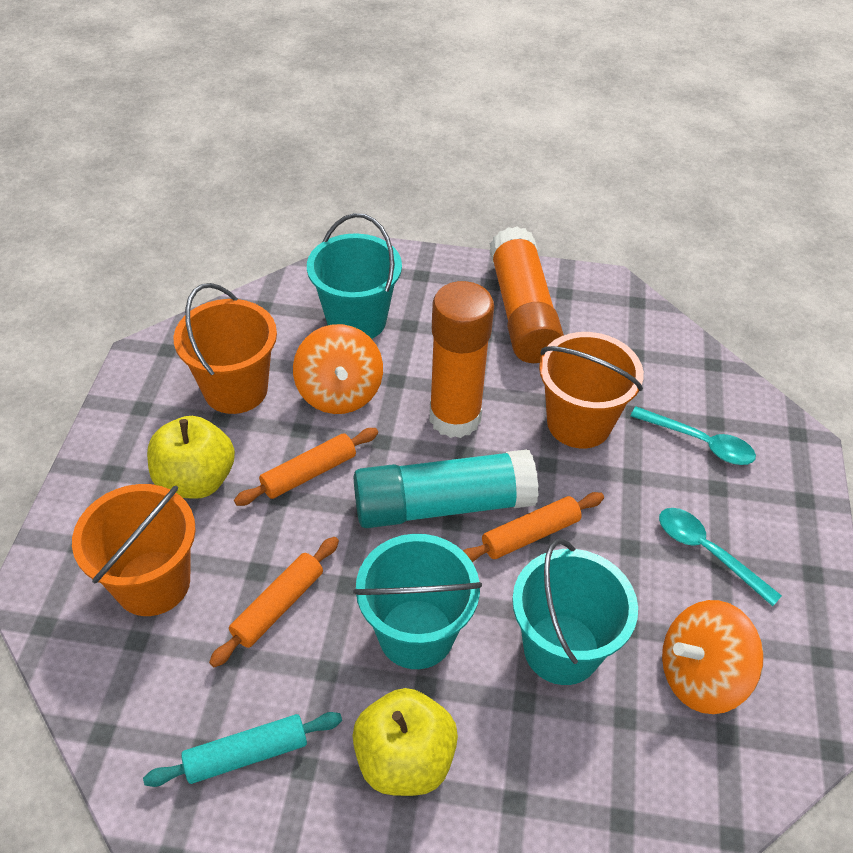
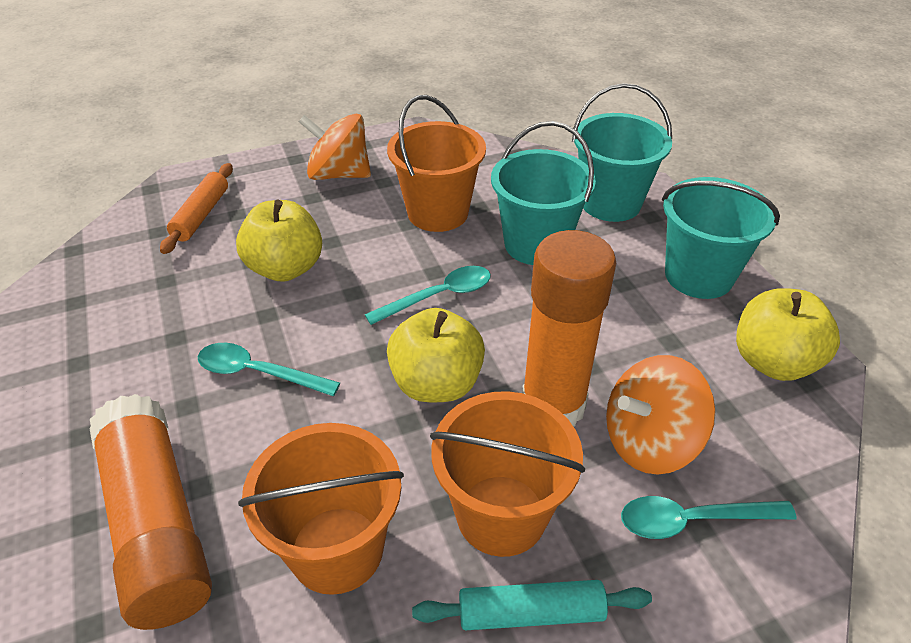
orange rolling pin: 3 -> 1
turquoise glue stick: 1 -> 0
turquoise spoon: 2 -> 3
yellow apple: 2 -> 3

